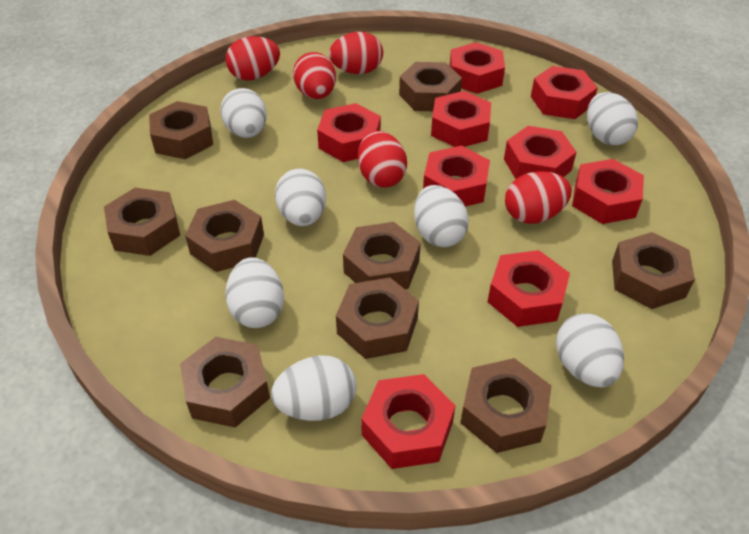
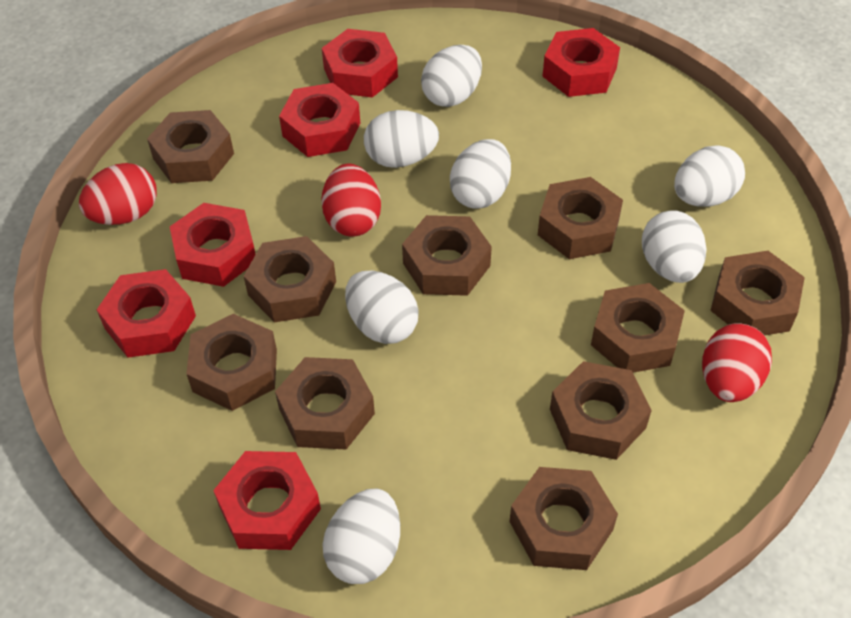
brown nut: 9 -> 10
red egg: 5 -> 3
red nut: 9 -> 6

